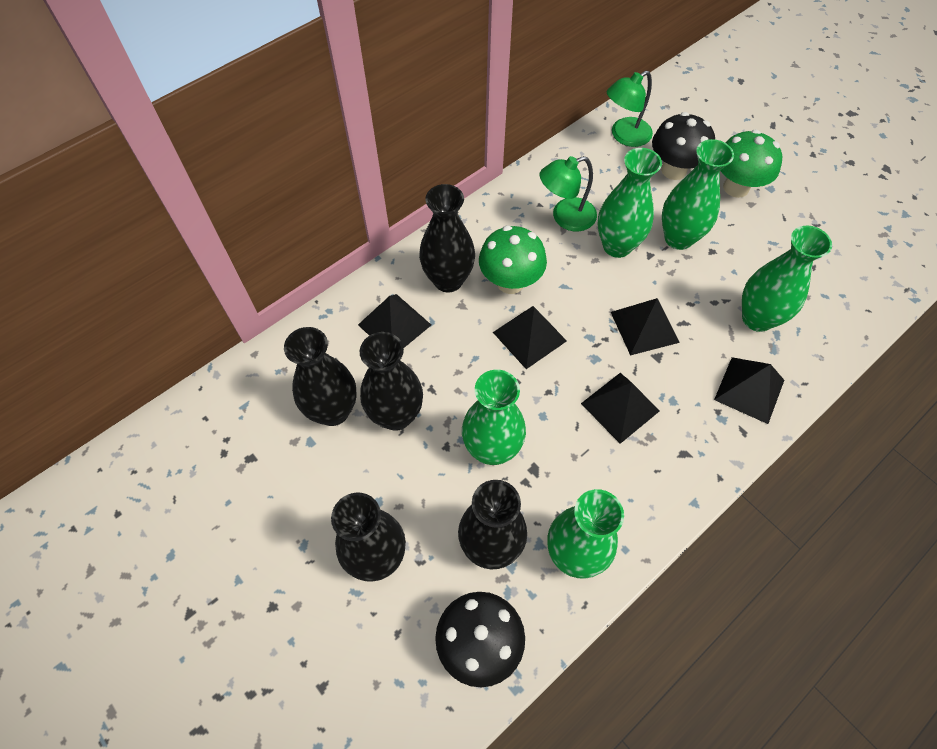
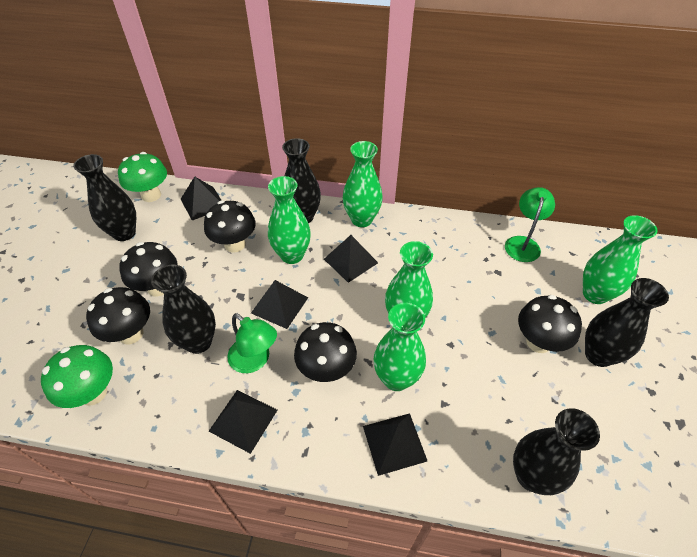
black mushroom: 2 -> 5

